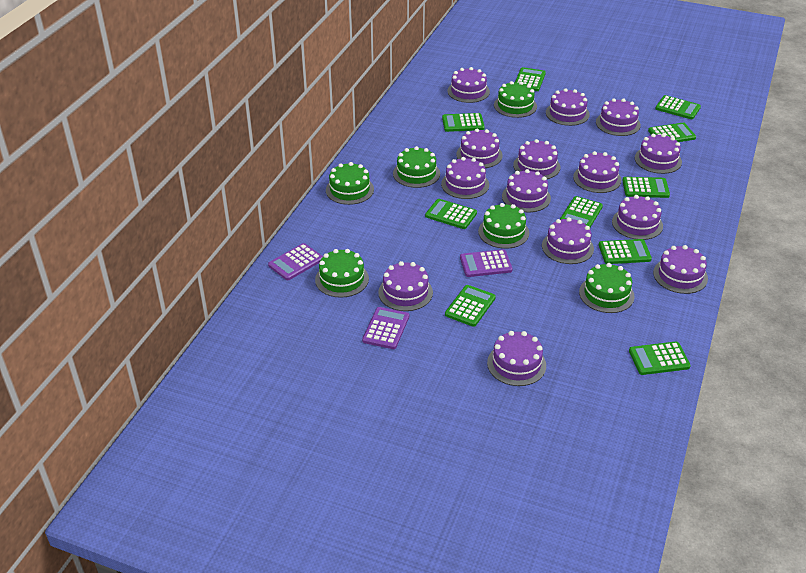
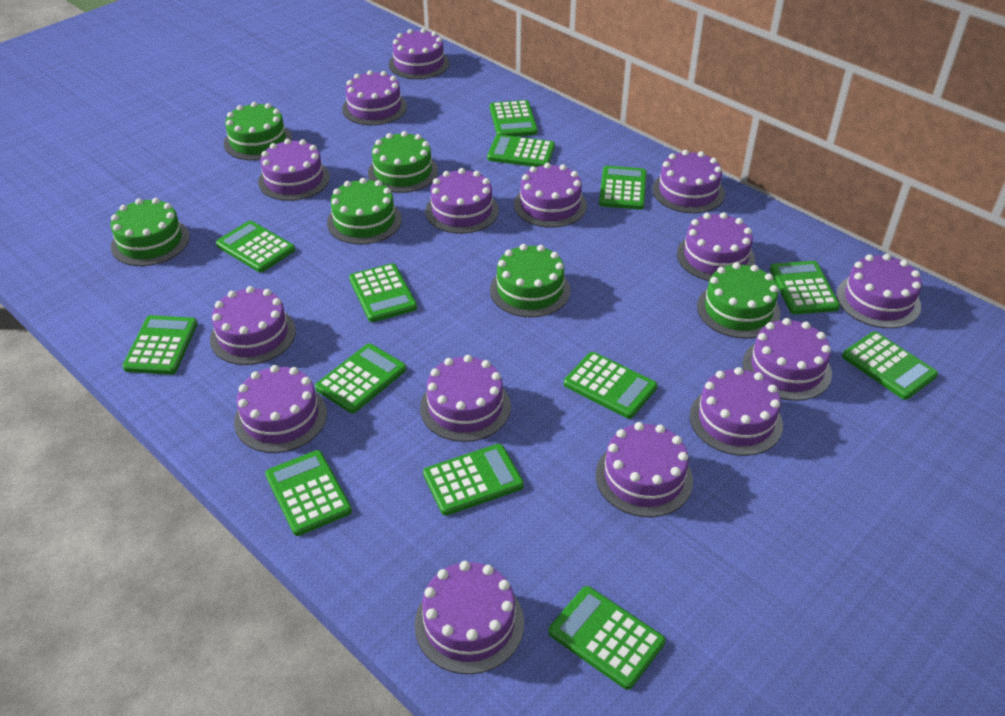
green calculator: 10 -> 13
purple cake: 14 -> 15
purple calculator: 3 -> 0

